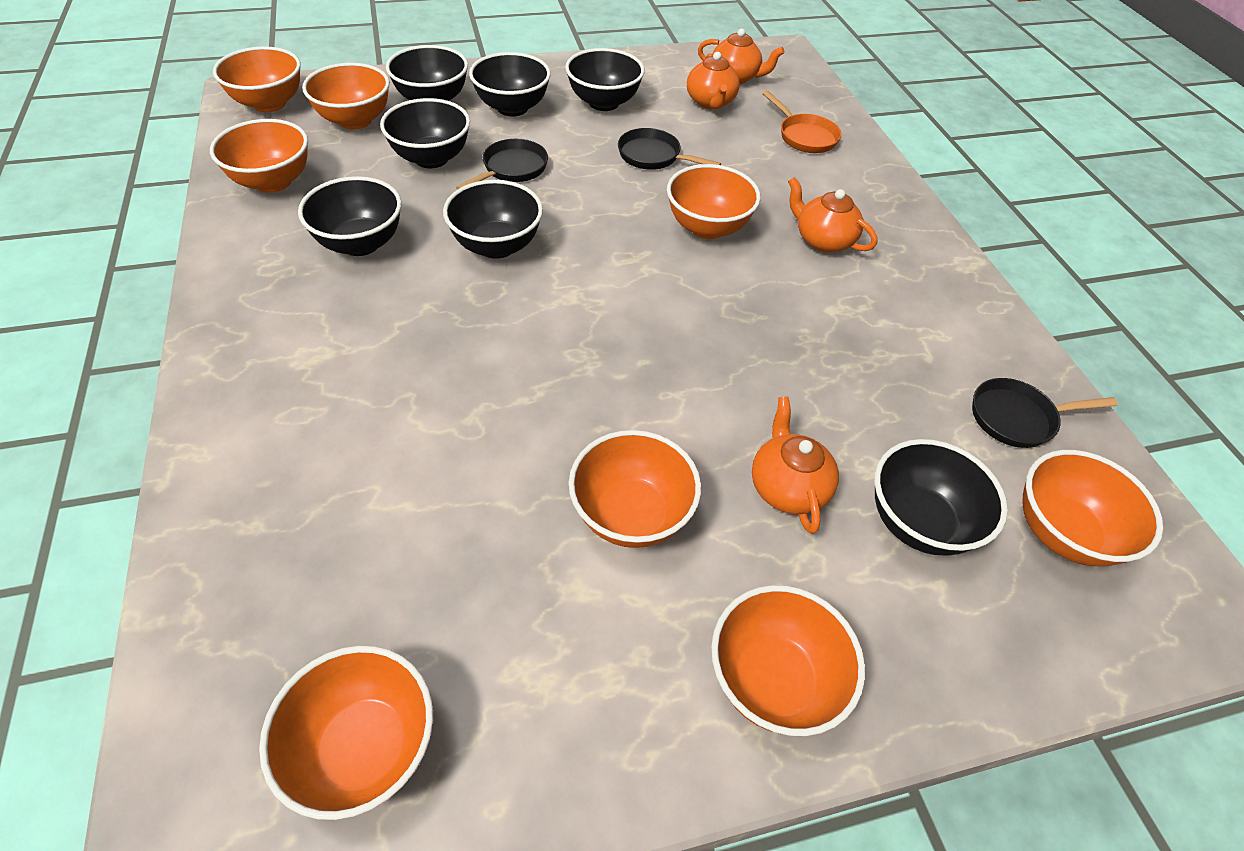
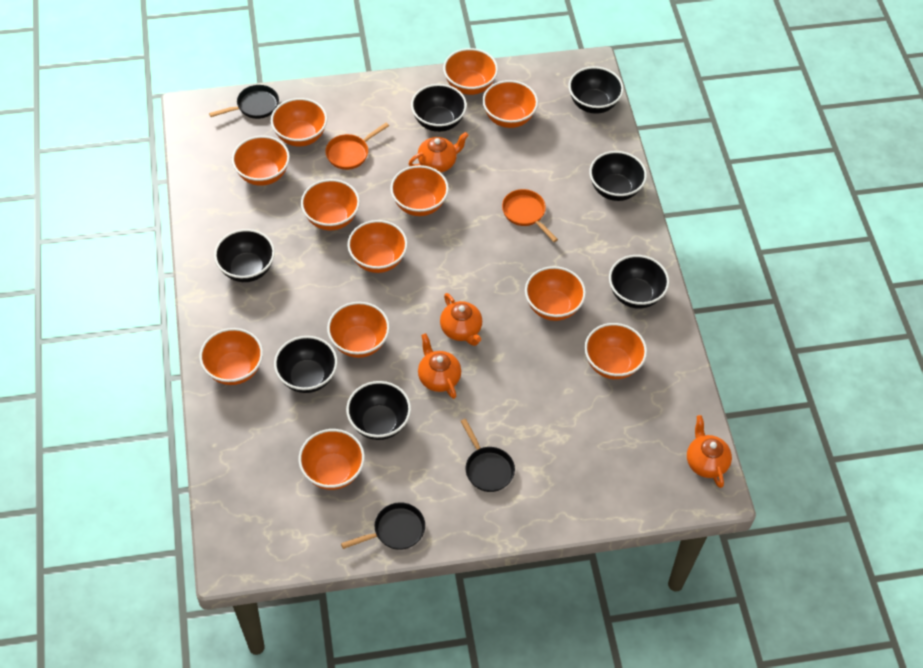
orange bowl: 8 -> 12
orange pan: 1 -> 2

